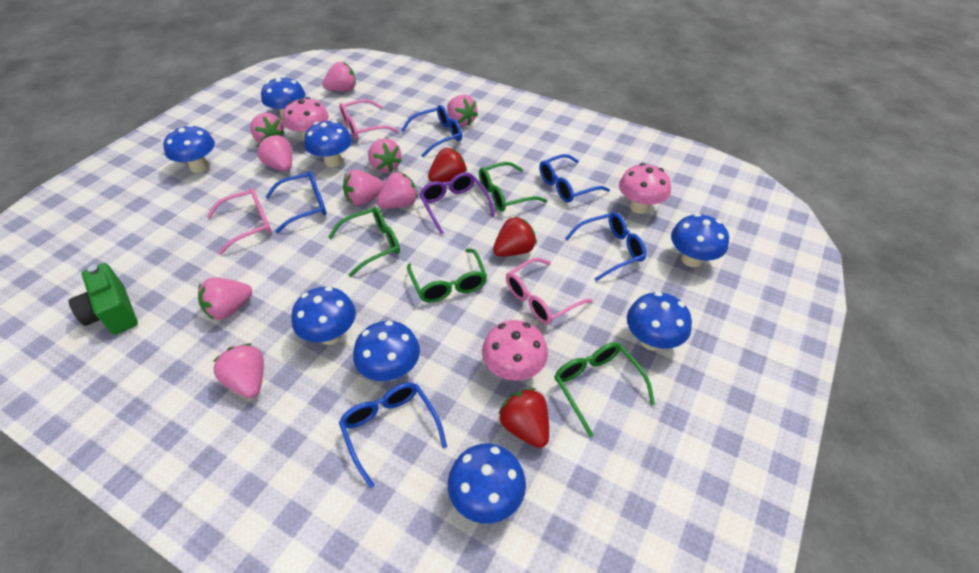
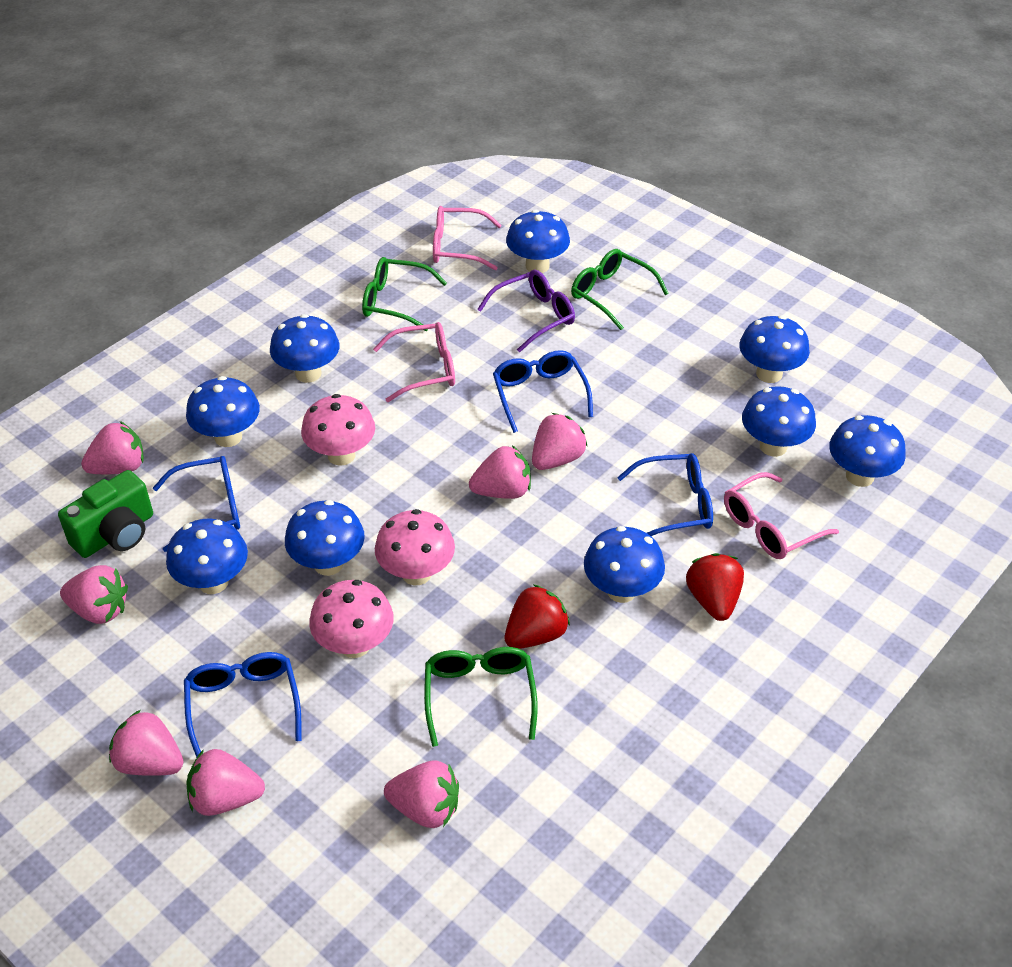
blue glasses: 5 -> 4
blue mushroom: 8 -> 9
green glasses: 4 -> 3
pink strawberry: 9 -> 7
red strawberry: 3 -> 2

